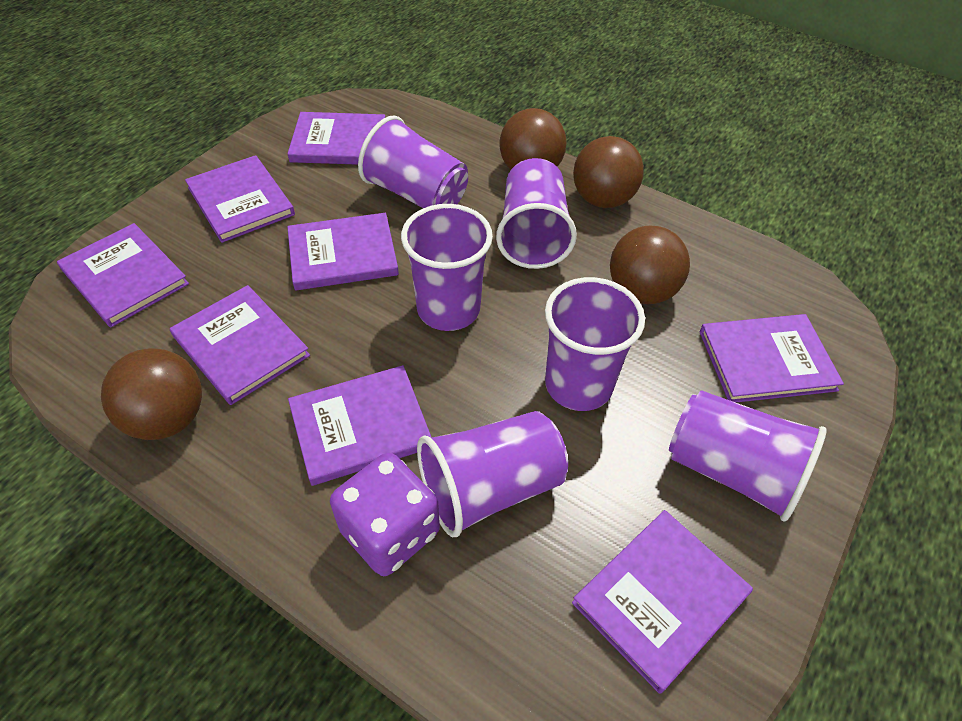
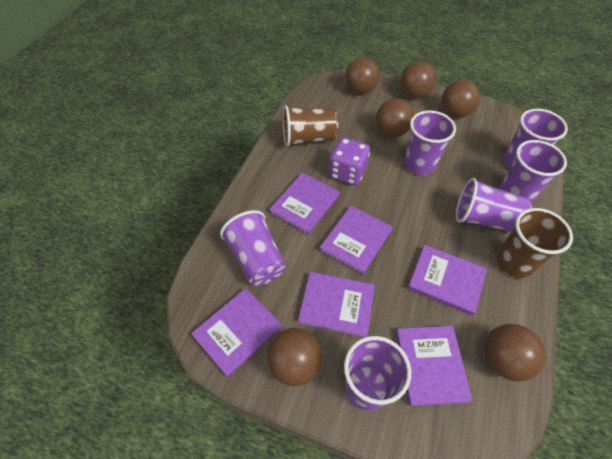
brown ball: 4 -> 6
brown cup: 0 -> 2
purple book: 8 -> 6

